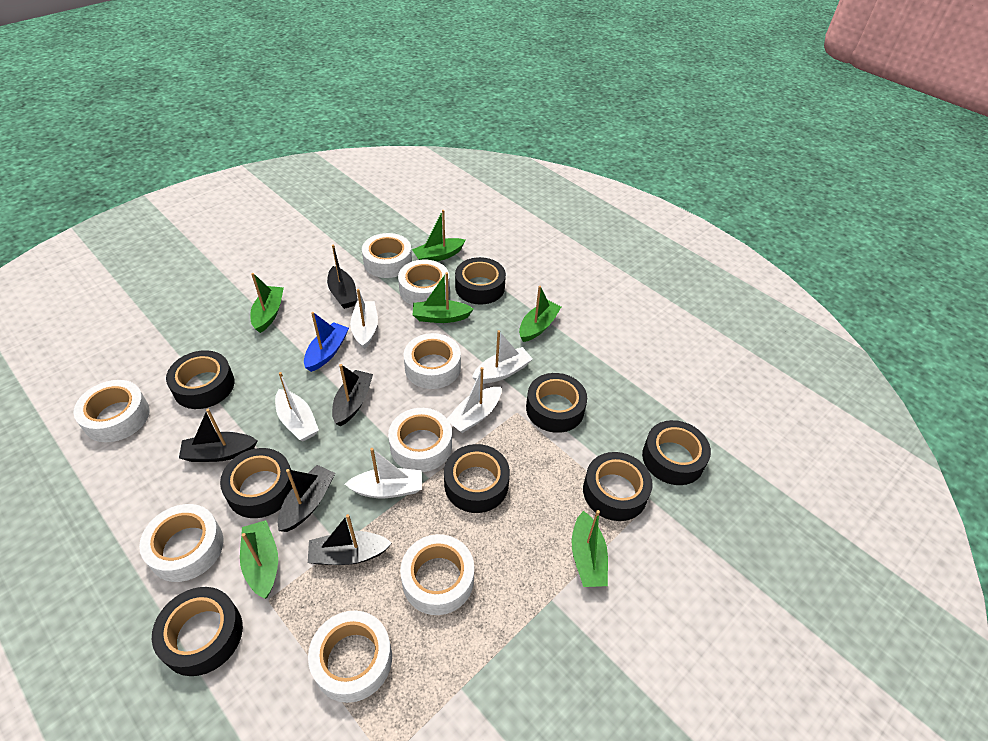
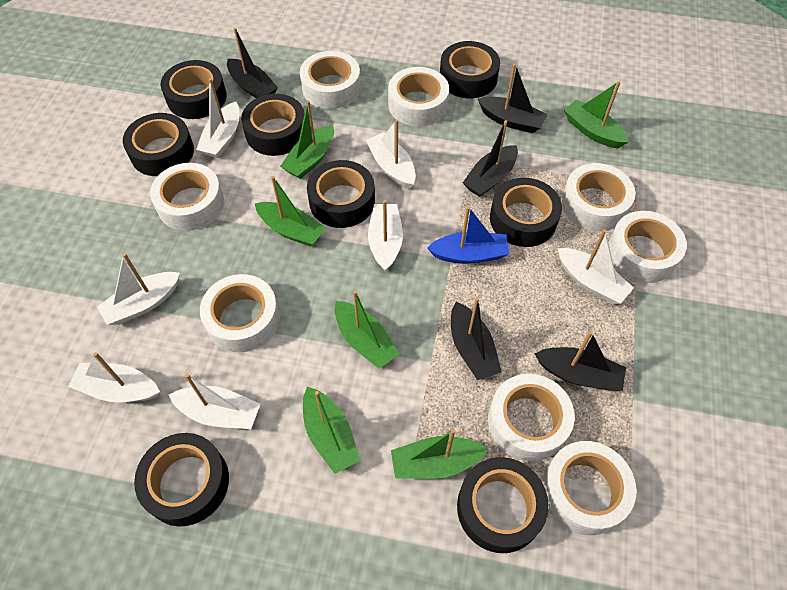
white boat: 5 -> 7

